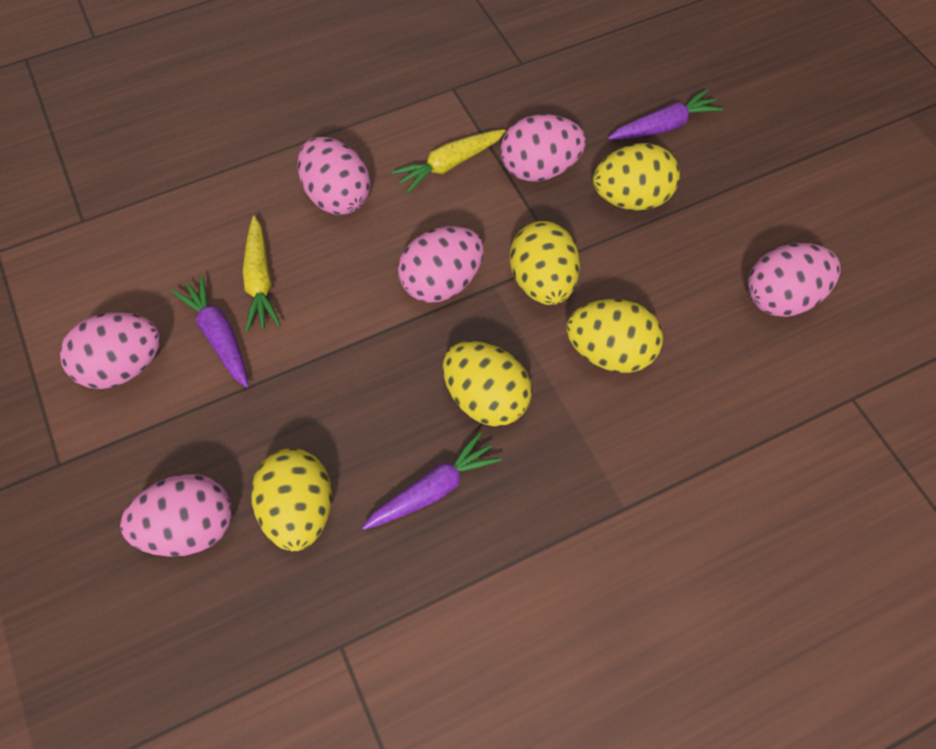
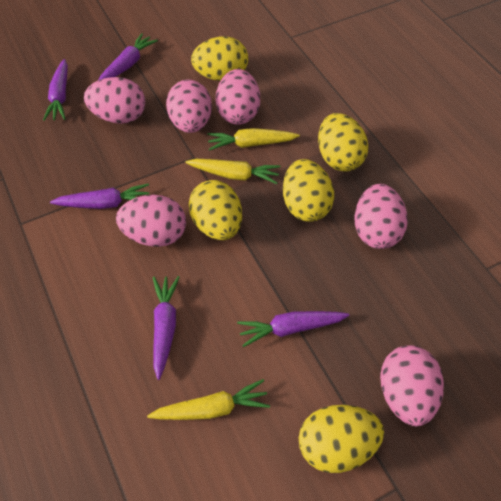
purple carrot: 3 -> 5
yellow carrot: 2 -> 3

